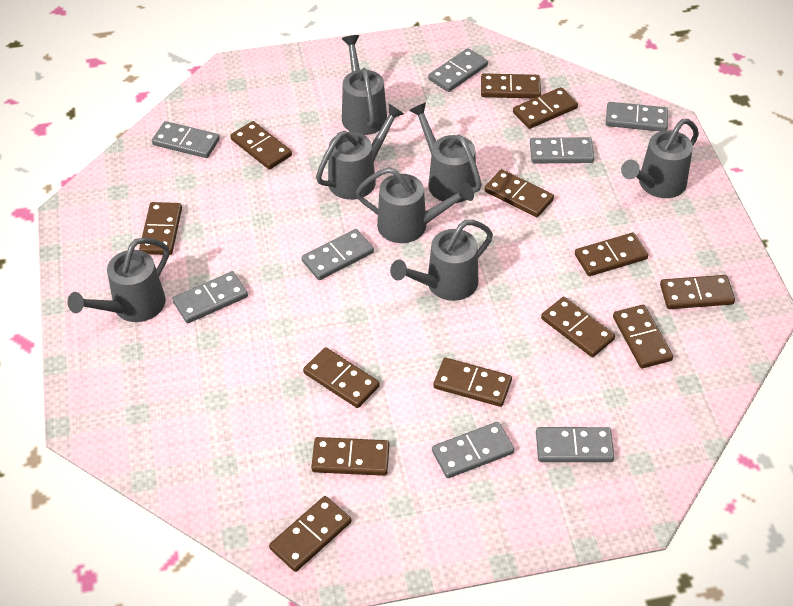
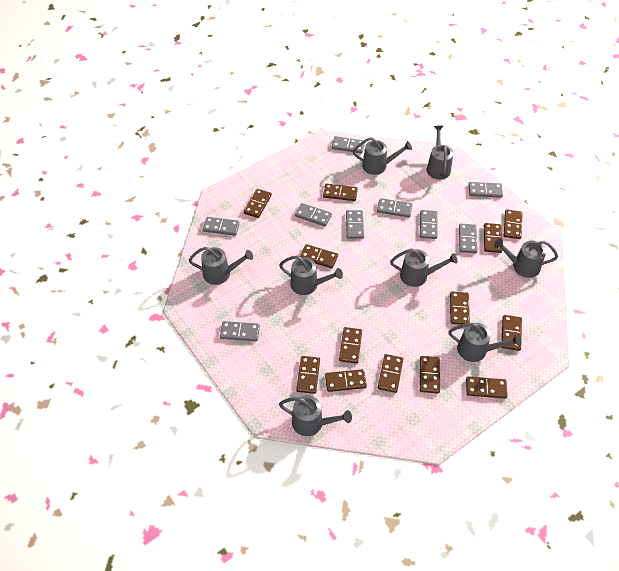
grey domino: 8 -> 9
grey watering can: 7 -> 8

